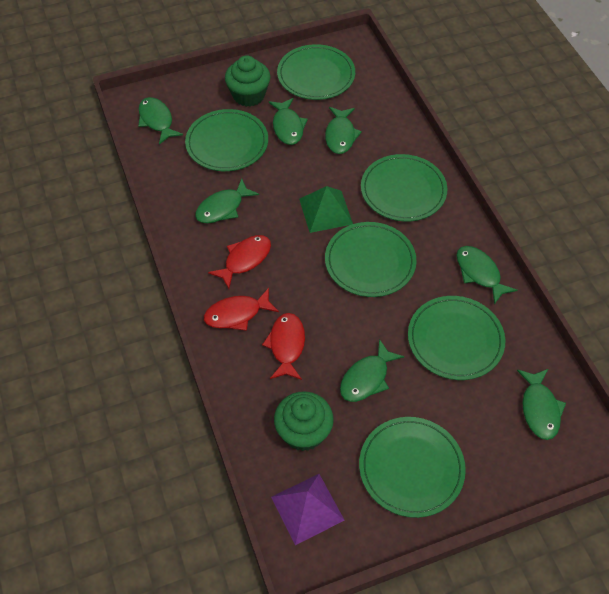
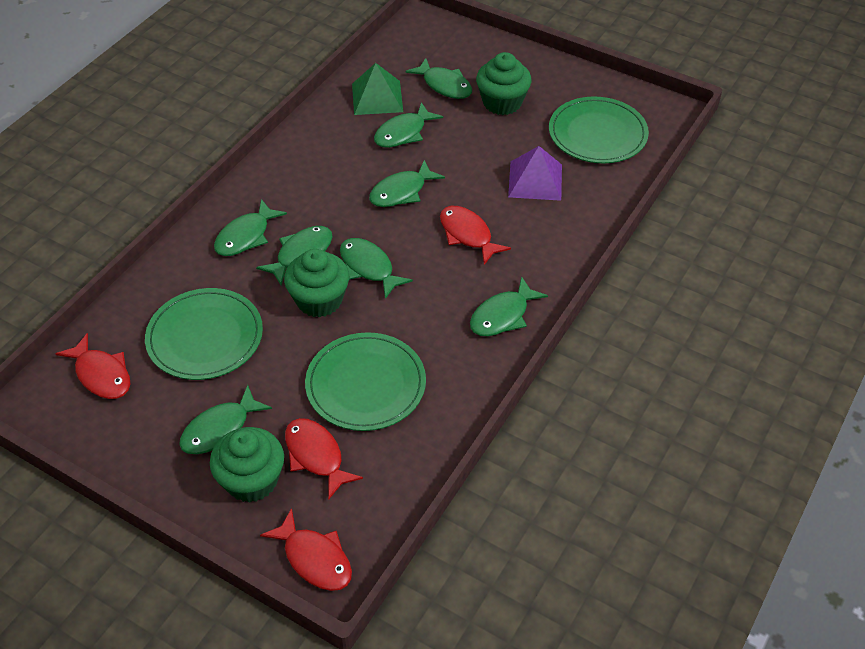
green cupcake: 2 -> 3
green fish: 7 -> 8
green plate: 6 -> 3
red fish: 3 -> 4

